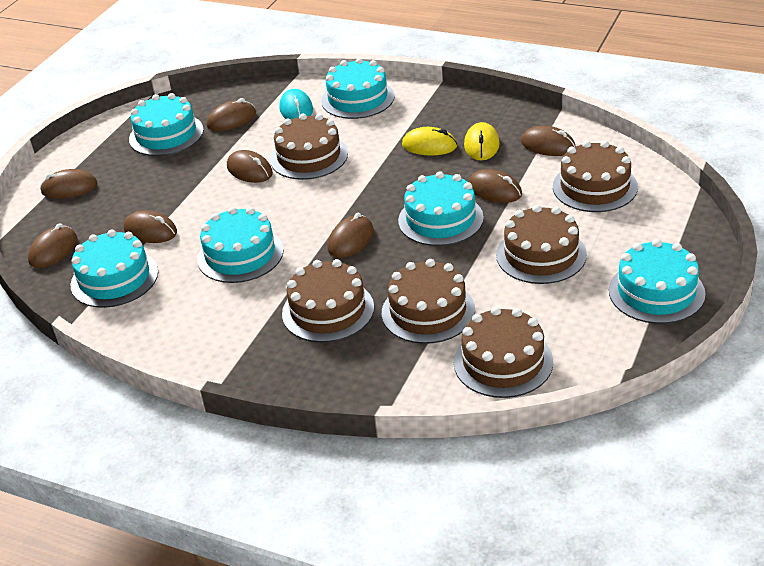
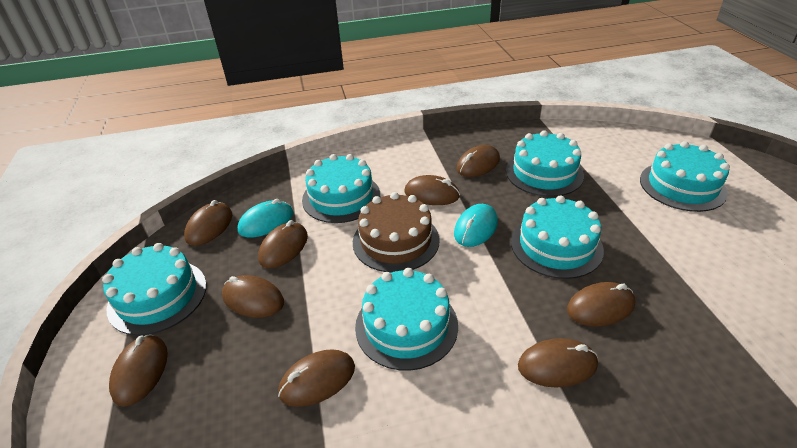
brown cake: 6 -> 1
brown mouse: 8 -> 9
turquoise mouse: 1 -> 2
yellow mouse: 2 -> 0

